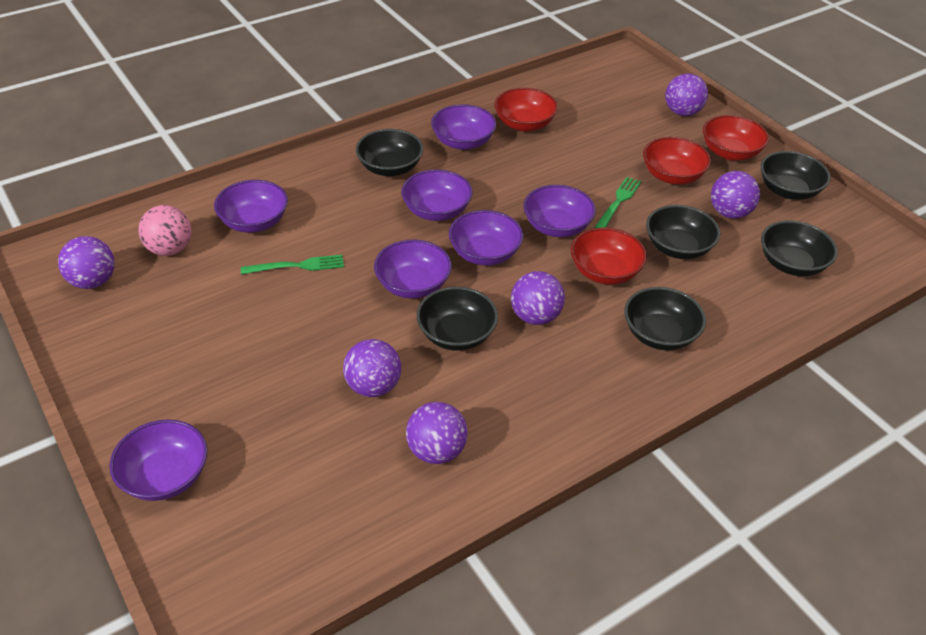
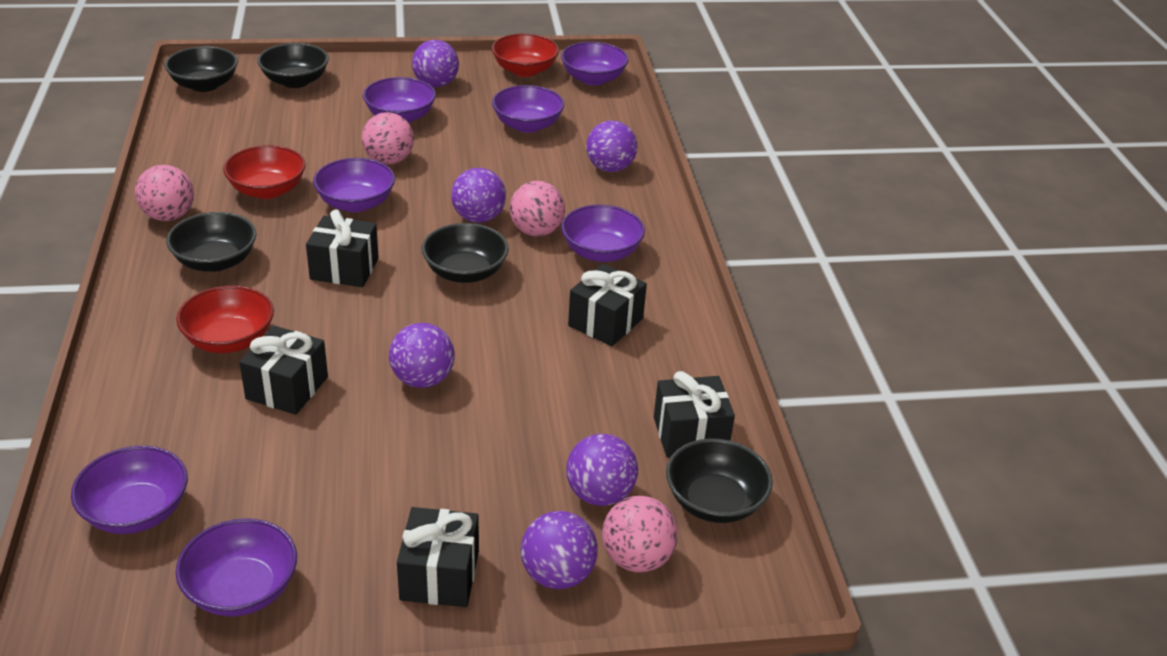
black bowl: 6 -> 5
black gift: 0 -> 5
green fork: 2 -> 0
pink ball: 1 -> 4
red bowl: 4 -> 3

